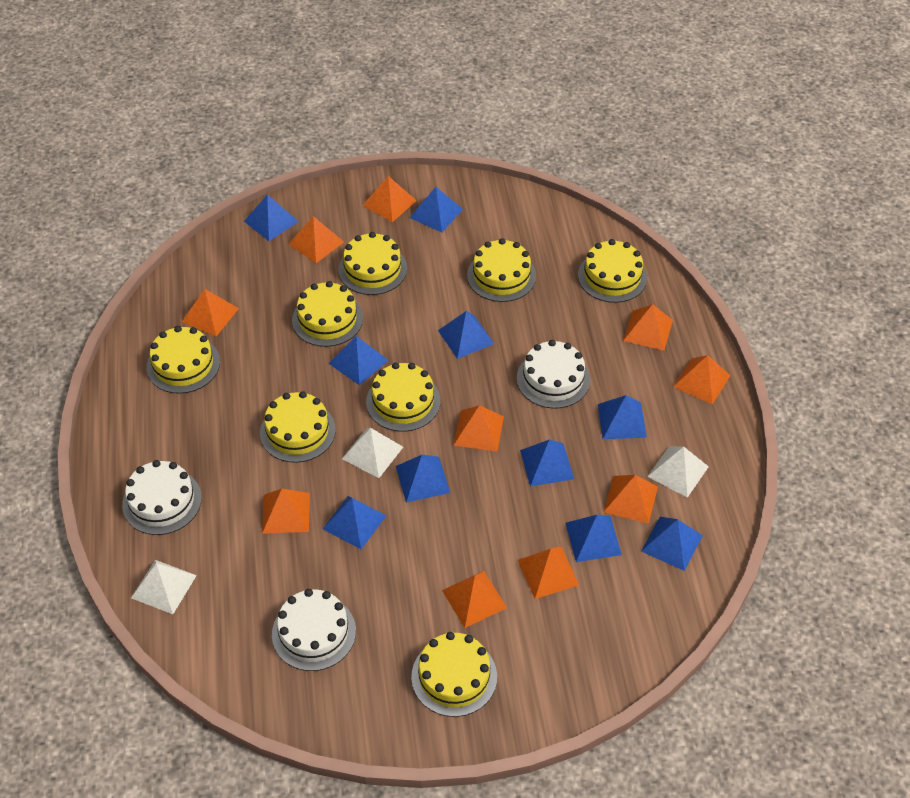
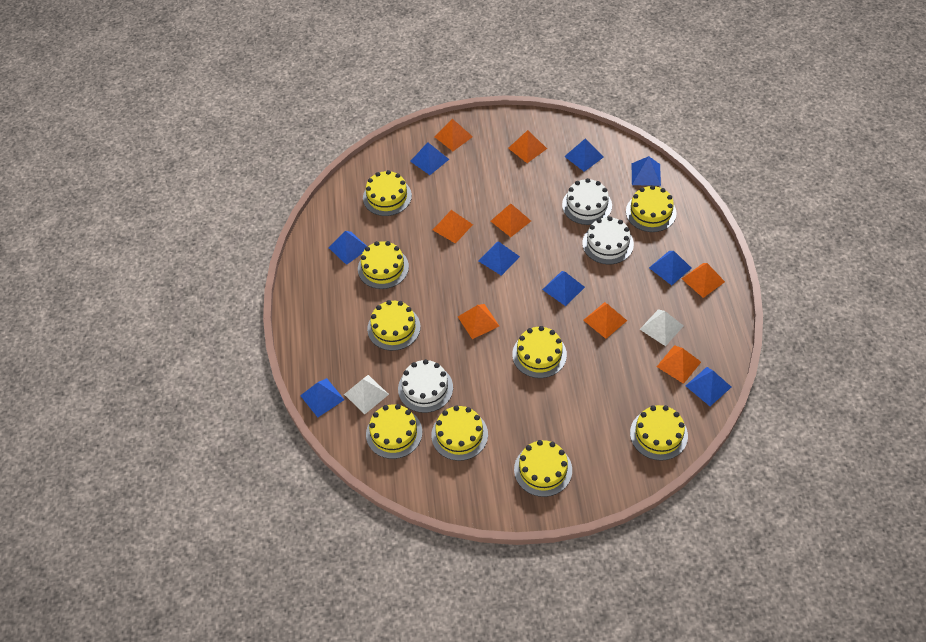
blue pyramid: 10 -> 9
orange pyramid: 10 -> 8
white pyramid: 3 -> 2
yellow cake: 8 -> 9

